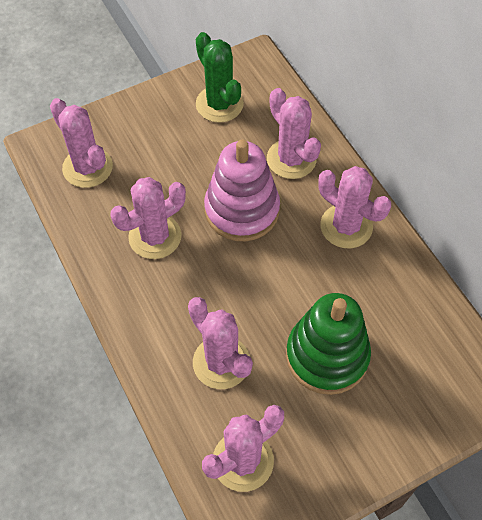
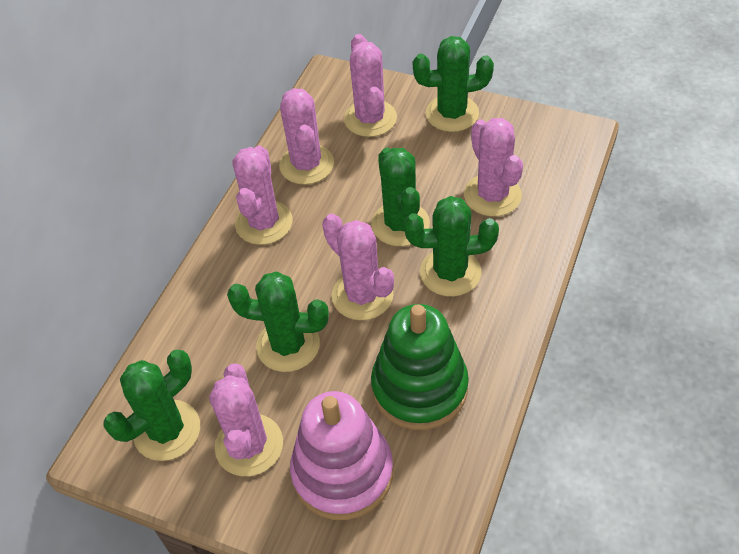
green cactus: 1 -> 5

